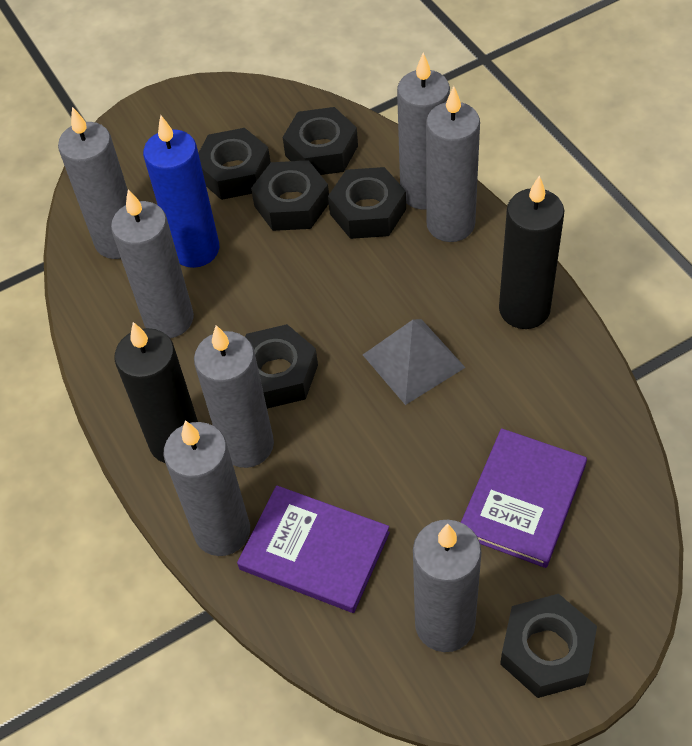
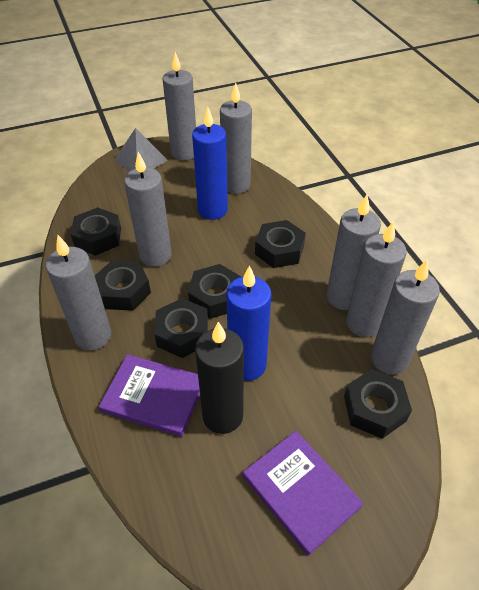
black candle: 2 -> 1
blue candle: 1 -> 2

